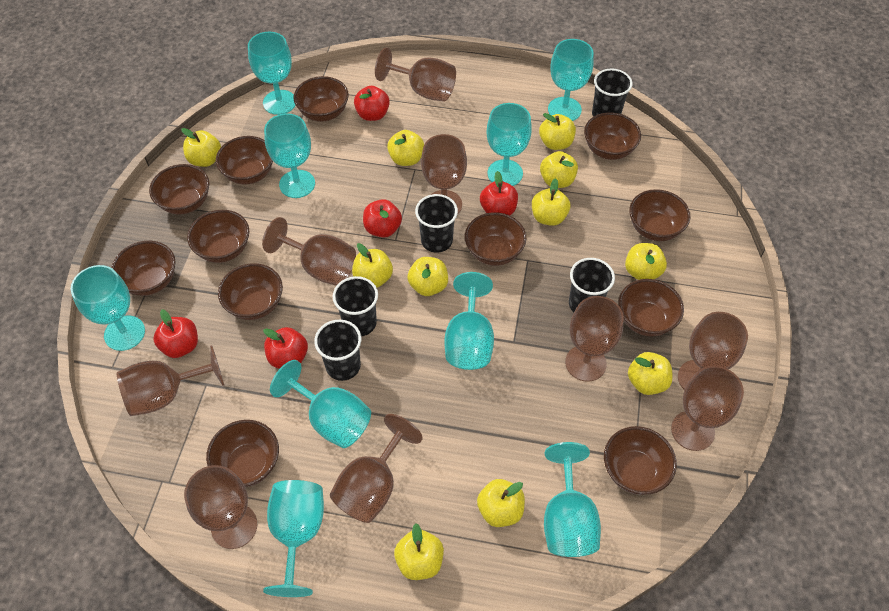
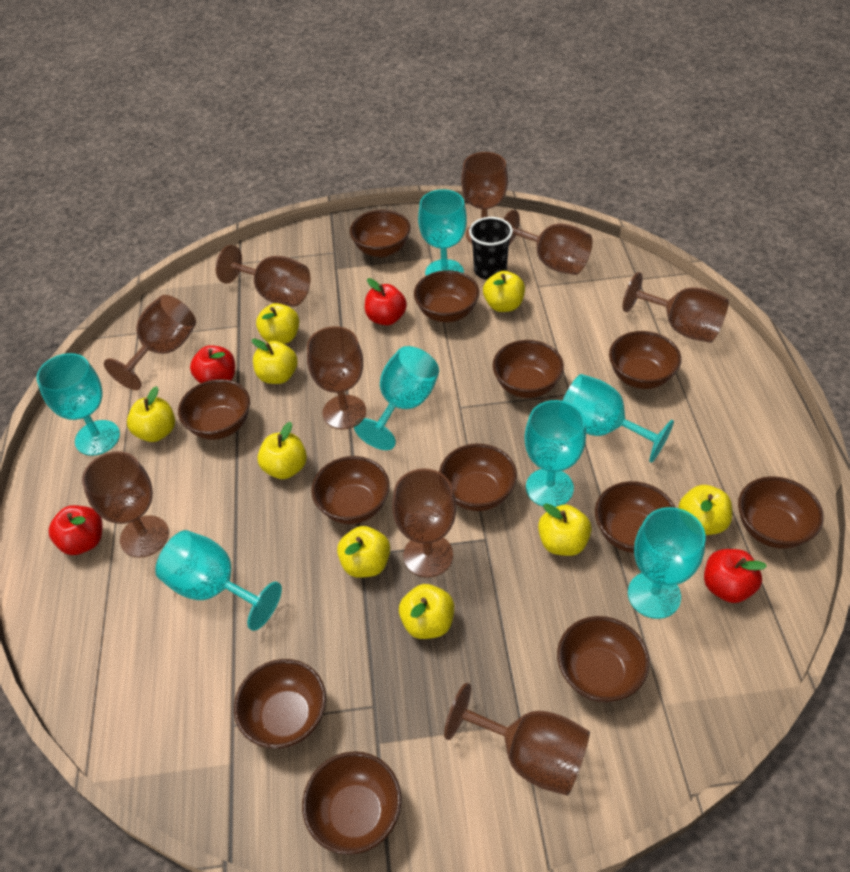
black cup: 5 -> 1
red apple: 5 -> 4
turquoise goblet: 9 -> 7
yellow apple: 11 -> 9

